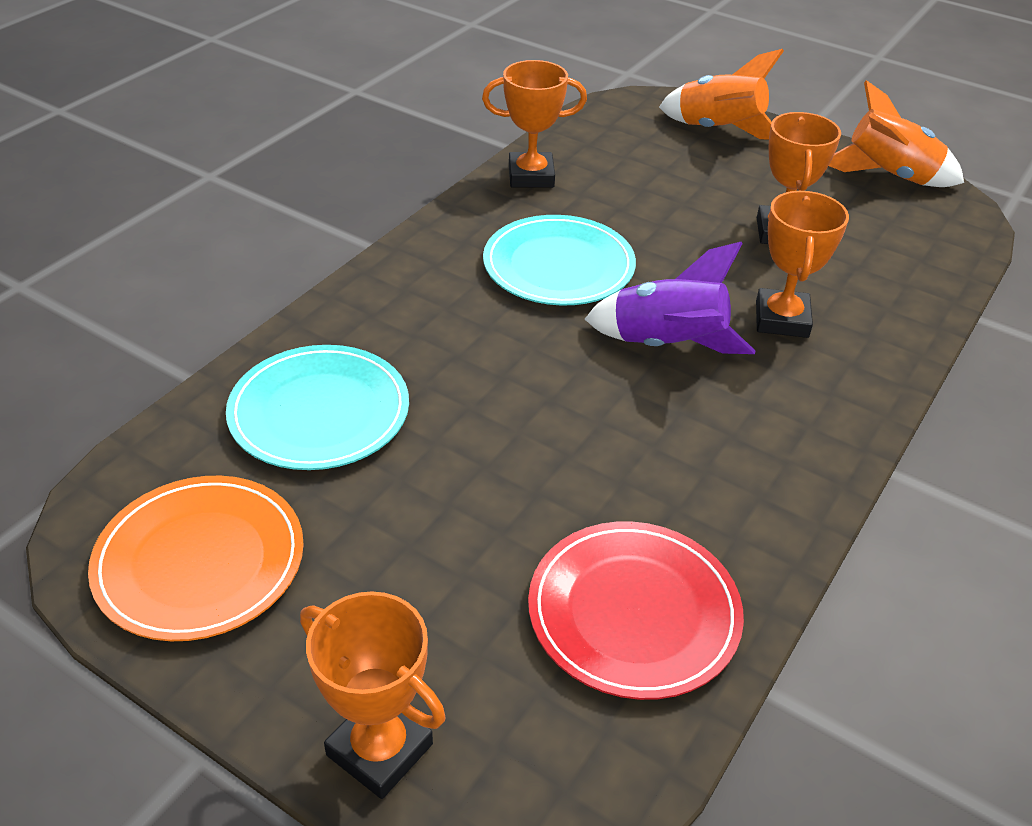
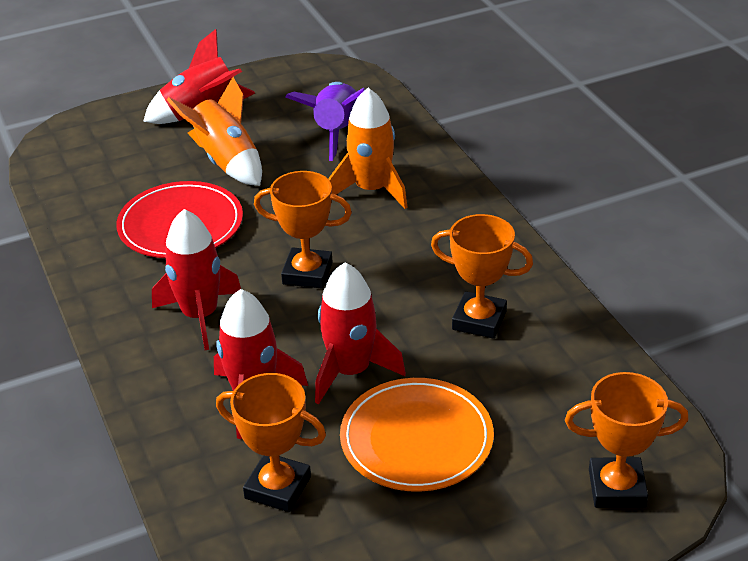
red rocket: 0 -> 4
turquoise plate: 2 -> 0

